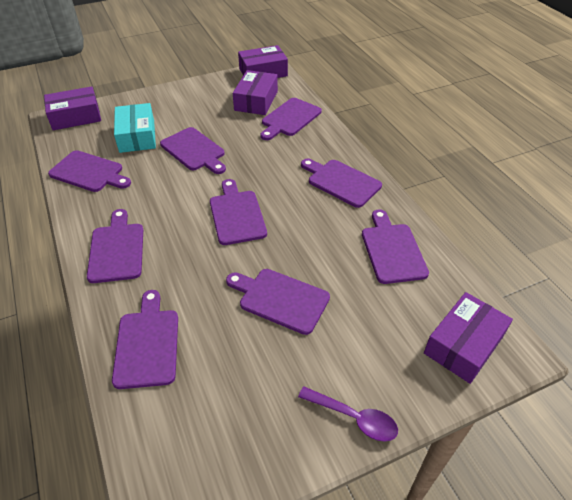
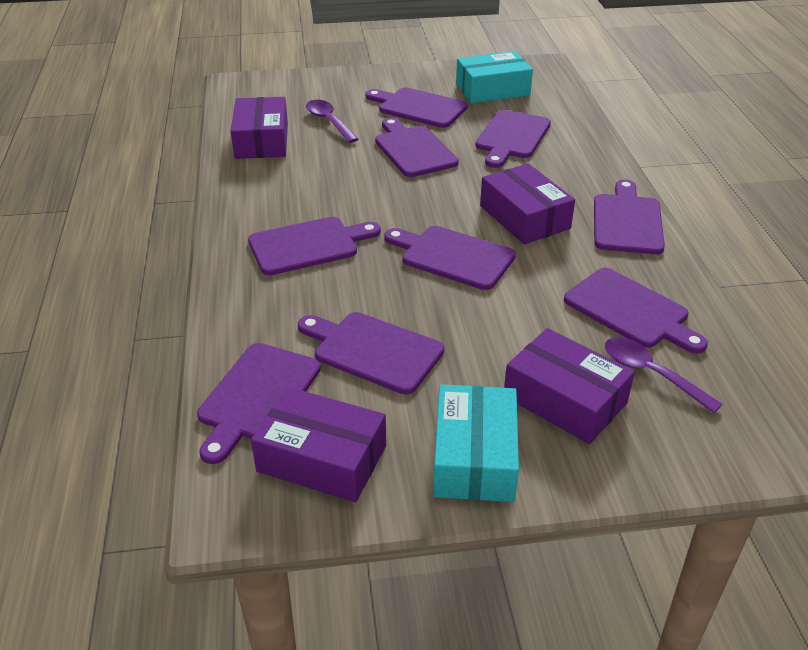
purple spoon: 1 -> 2
turquoise box: 1 -> 2

